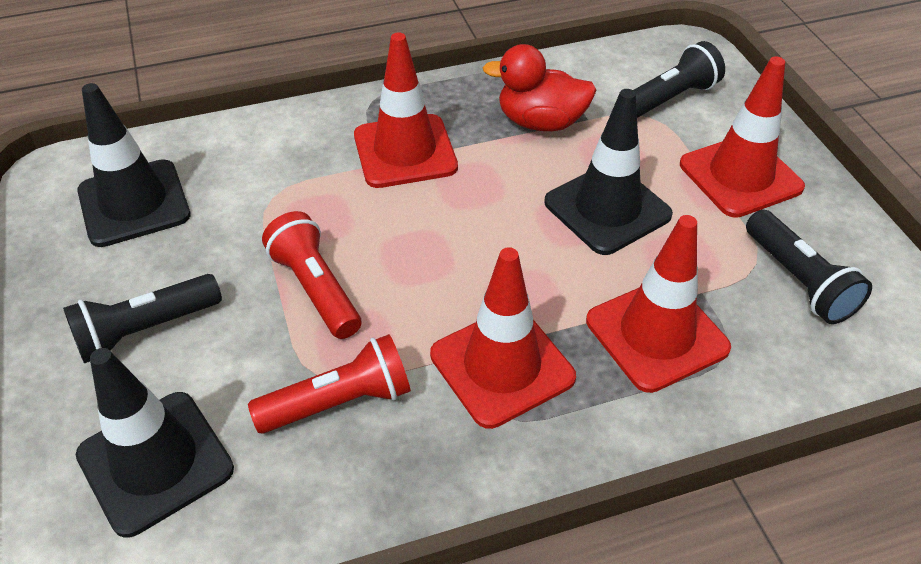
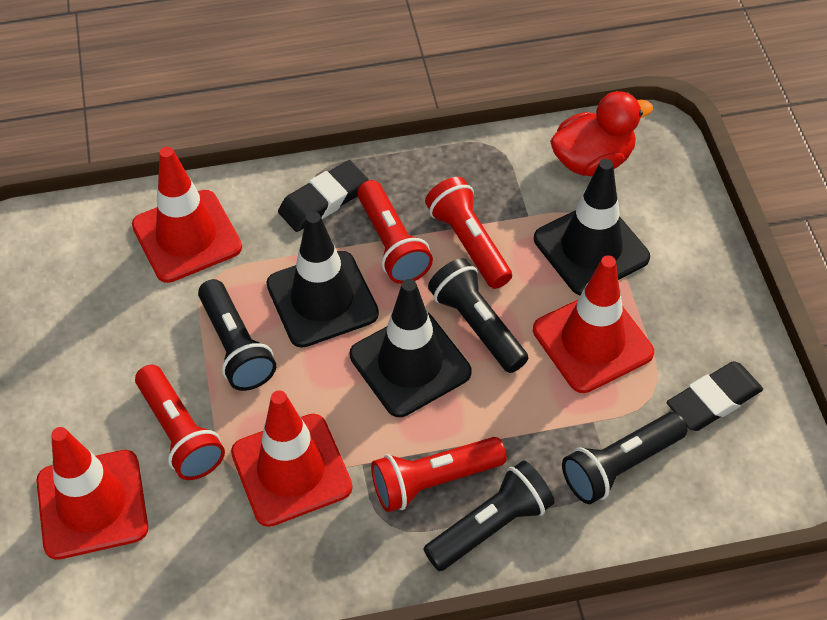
black eraser: 0 -> 2
black flashlight: 3 -> 4
red flashlight: 2 -> 4

